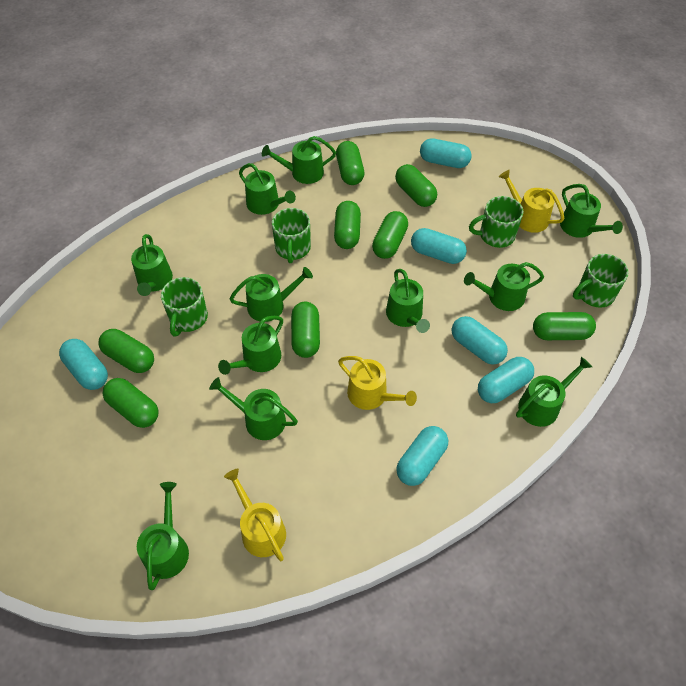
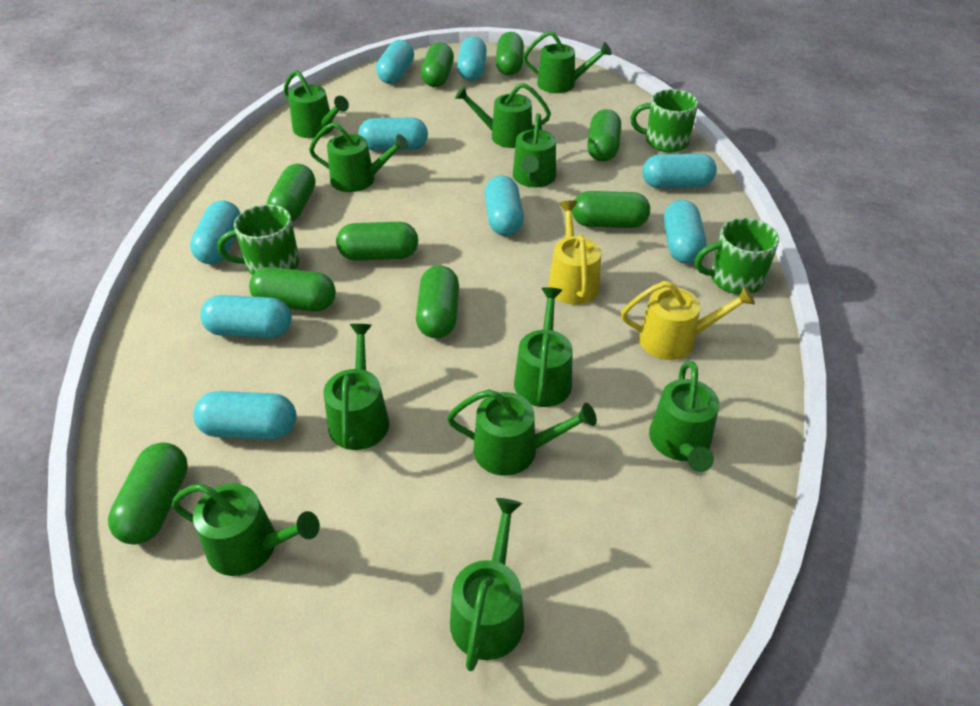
green capsule: 8 -> 9
green mug: 4 -> 3
turquoise capsule: 6 -> 9
yellow watering can: 3 -> 2

